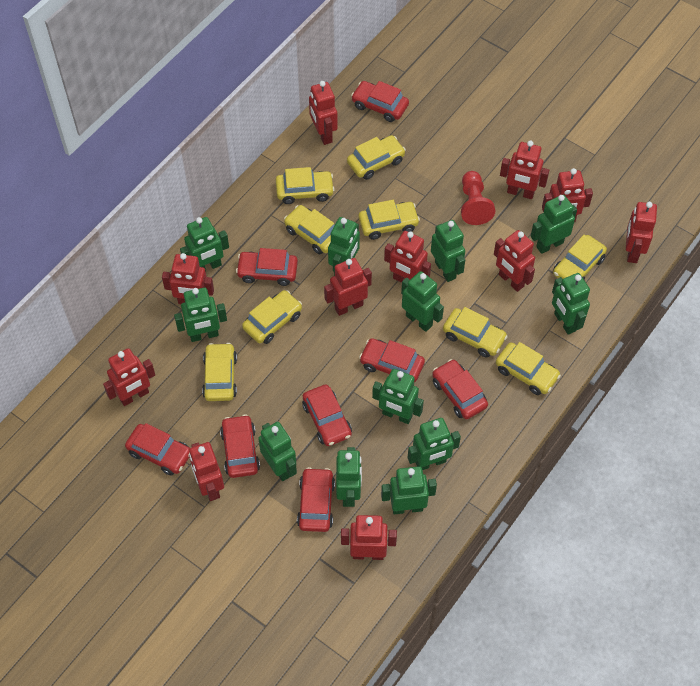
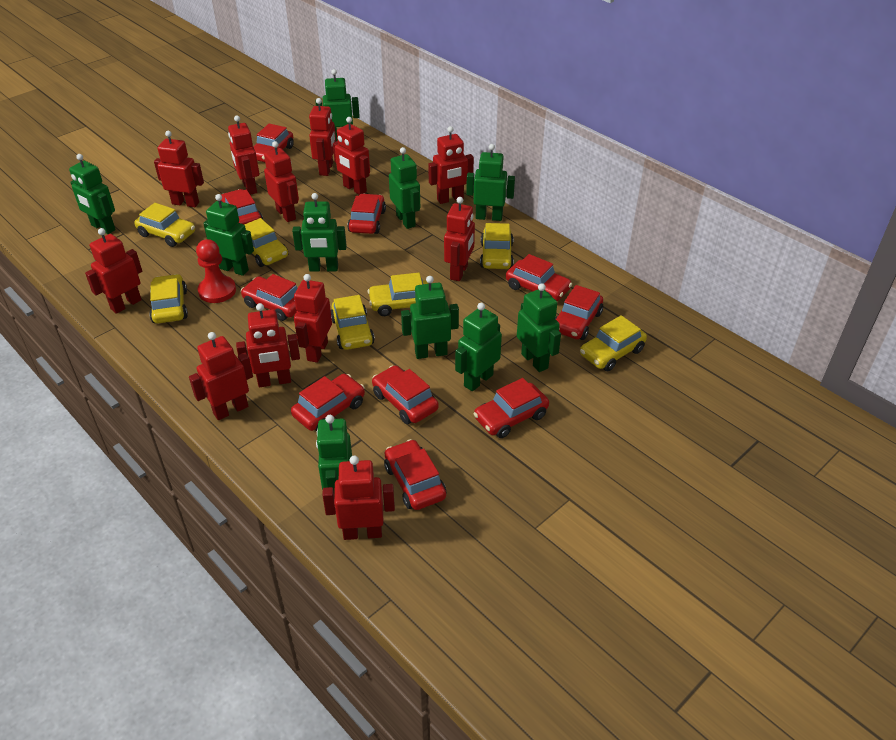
green robot: 12 -> 10
red car: 8 -> 10
red robot: 11 -> 12
yellow car: 9 -> 7

